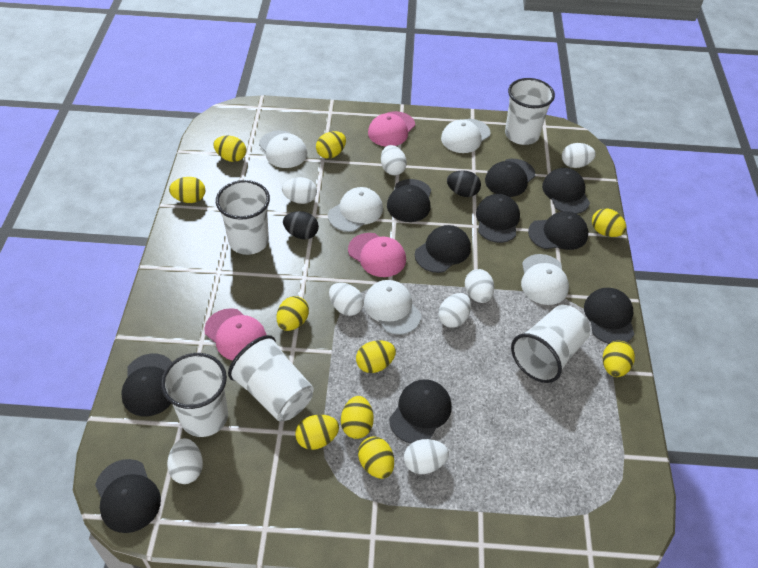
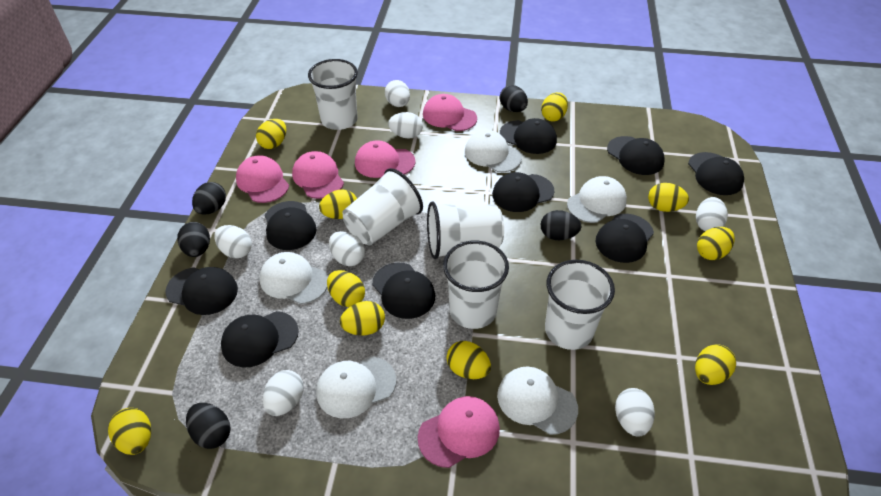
black cap: 10 -> 9
black egg: 2 -> 5
pink cap: 3 -> 5
white egg: 8 -> 7

